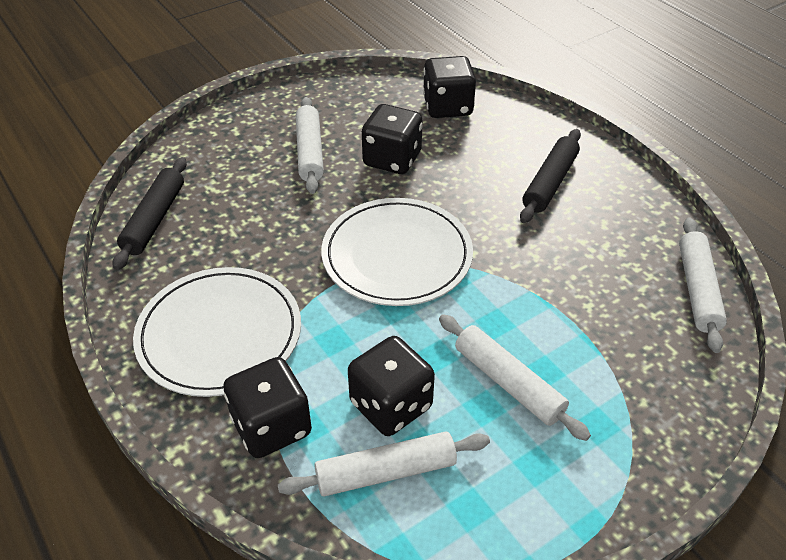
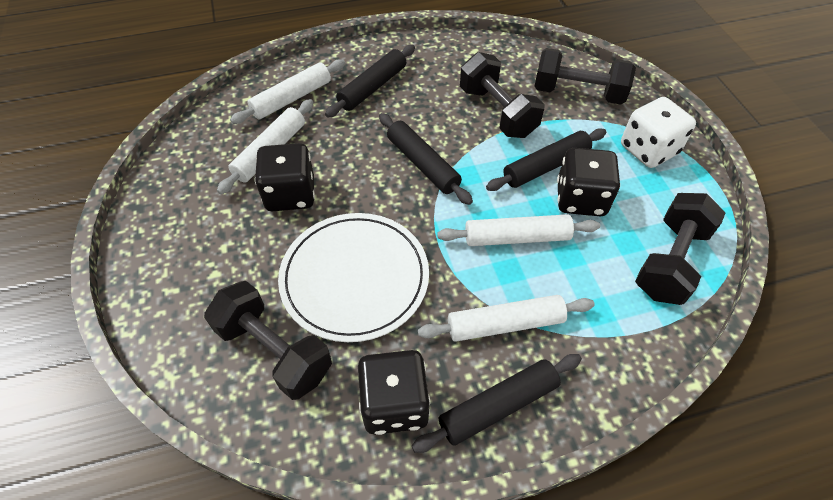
black dice: 4 -> 3
black dumbbell: 0 -> 4
black rolling pin: 2 -> 4
white dice: 0 -> 1
white plate: 2 -> 1

